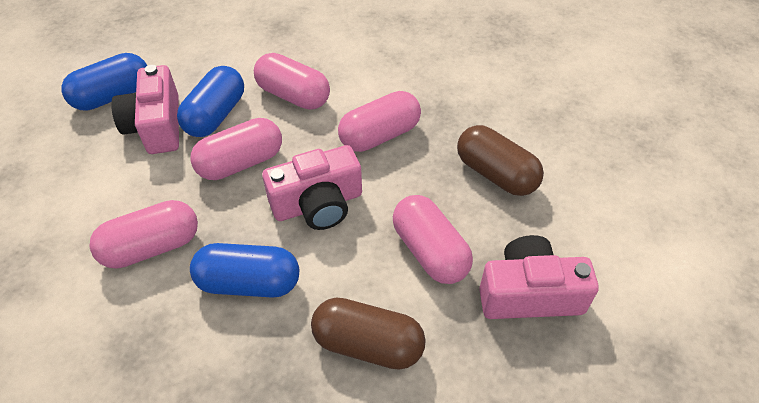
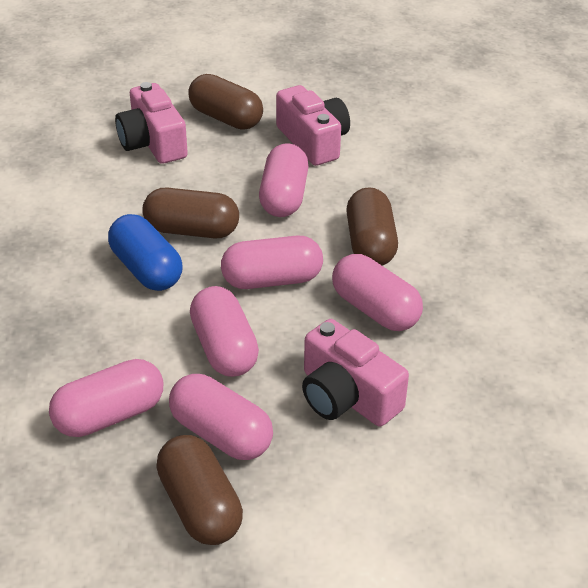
blue capsule: 3 -> 1
brown capsule: 2 -> 4
pink capsule: 5 -> 6

